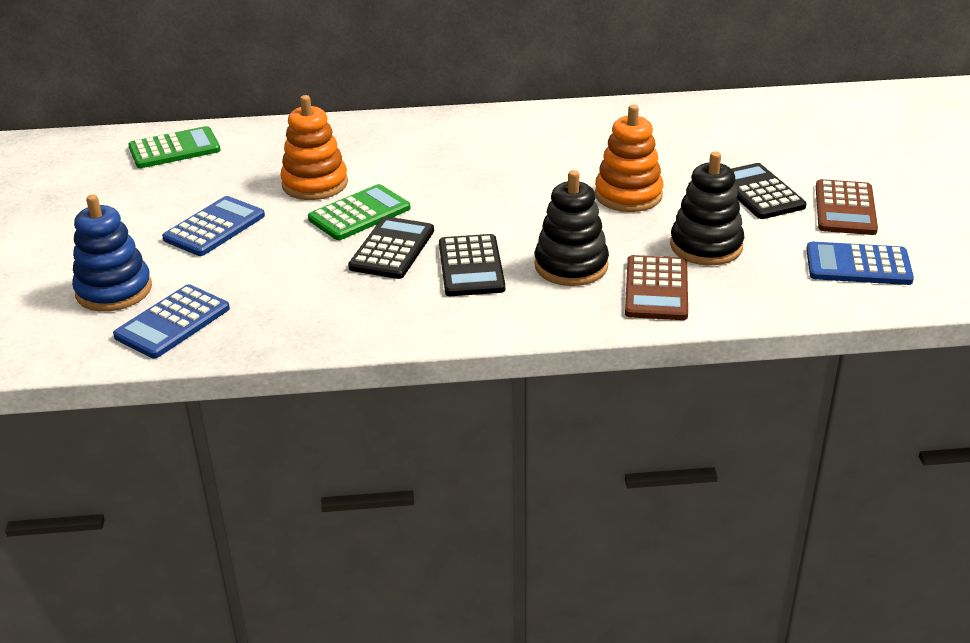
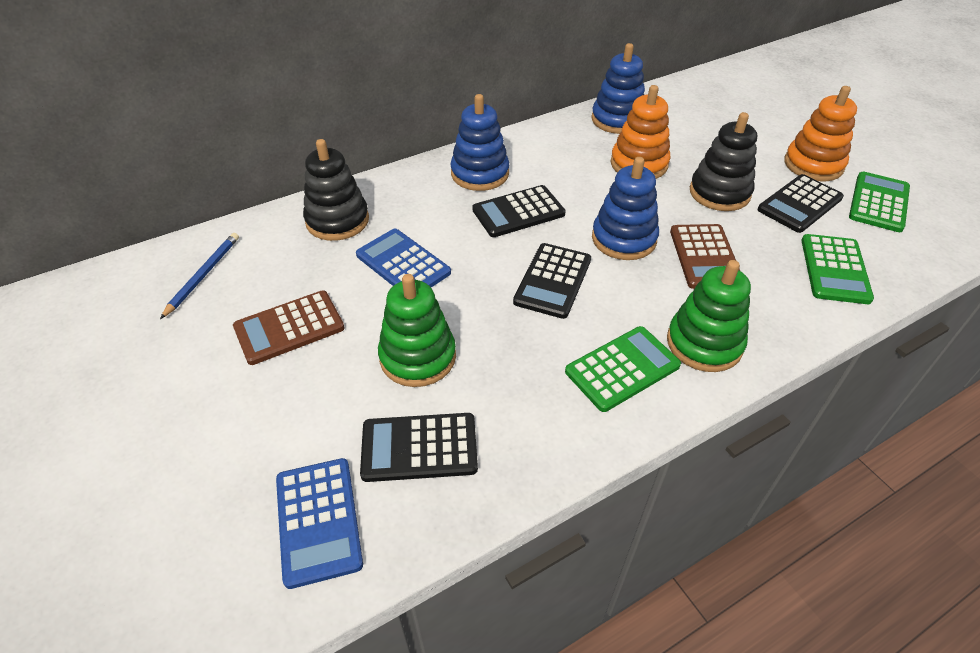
black calculator: 3 -> 4
blue calculator: 3 -> 2
blue pencil: 0 -> 1
blue stacking toy: 1 -> 3
green calculator: 2 -> 3
green stacking toy: 0 -> 2

